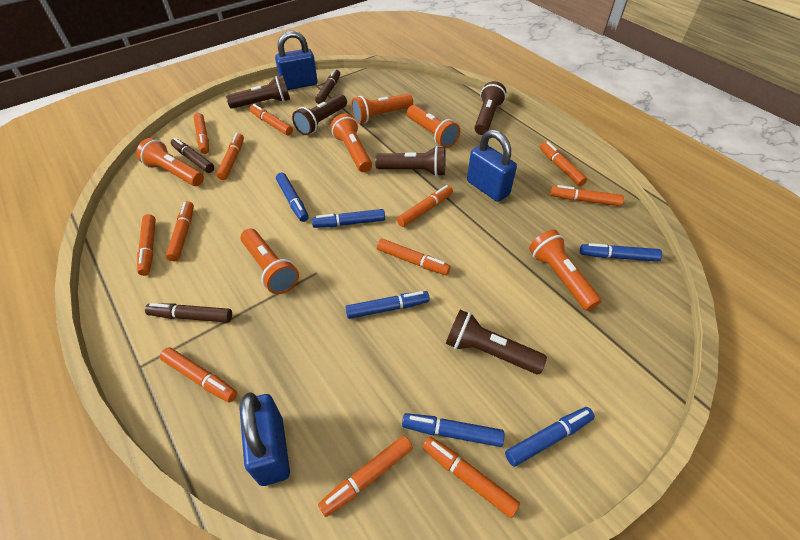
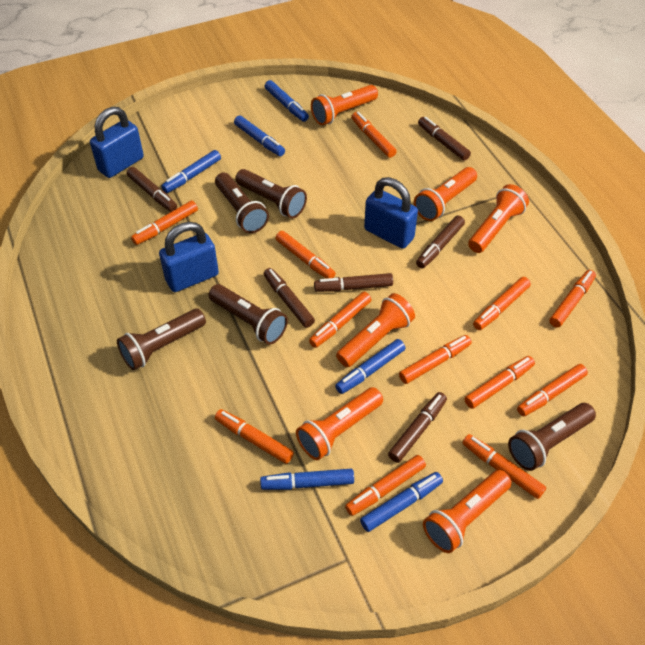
brown marker: 3 -> 6

